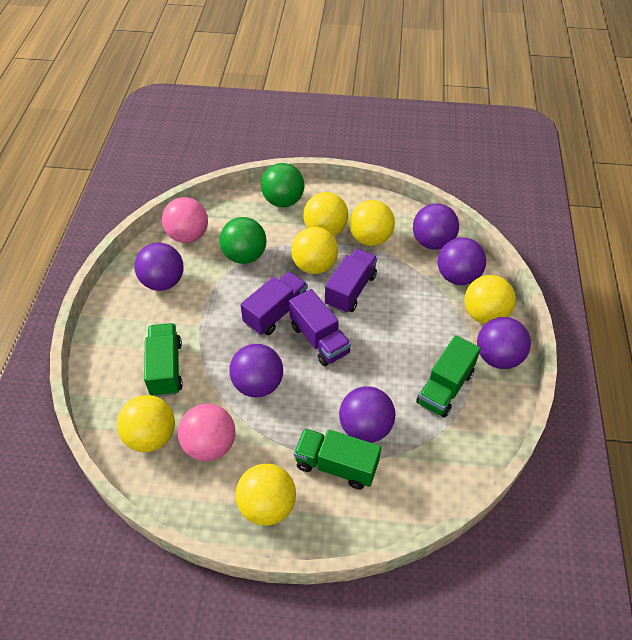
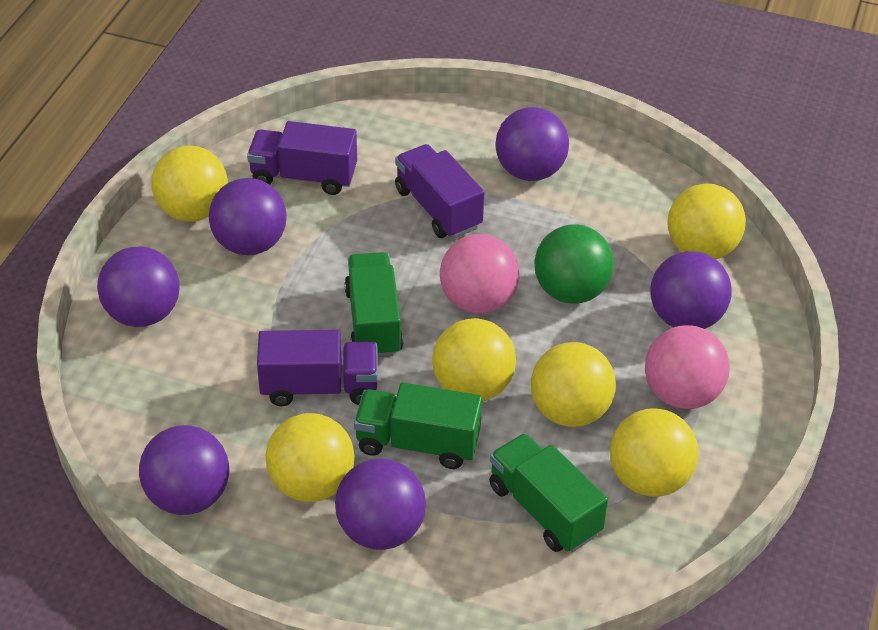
green ball: 2 -> 1

